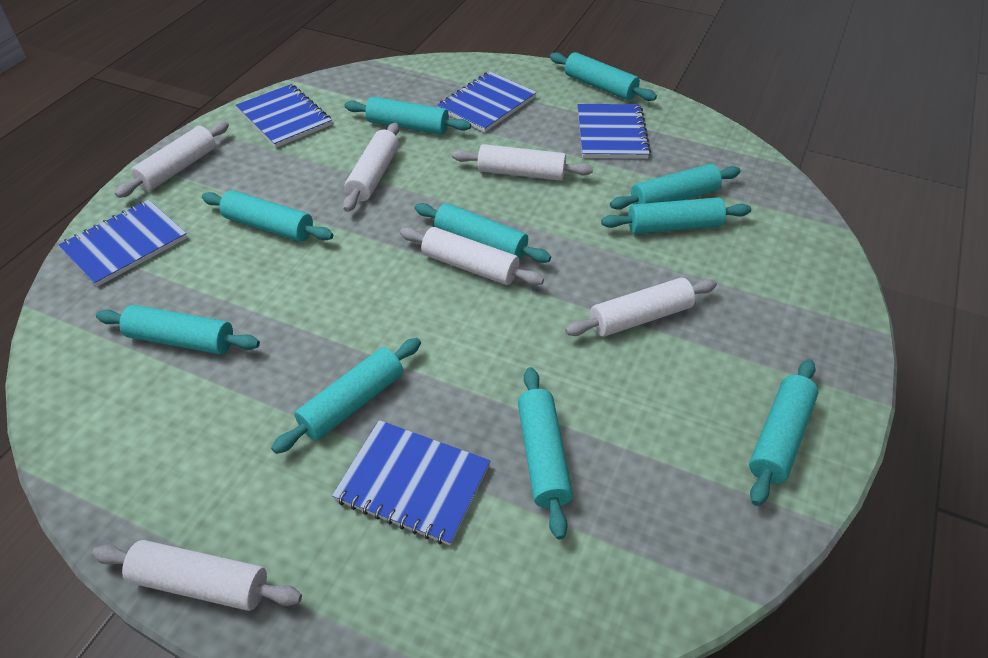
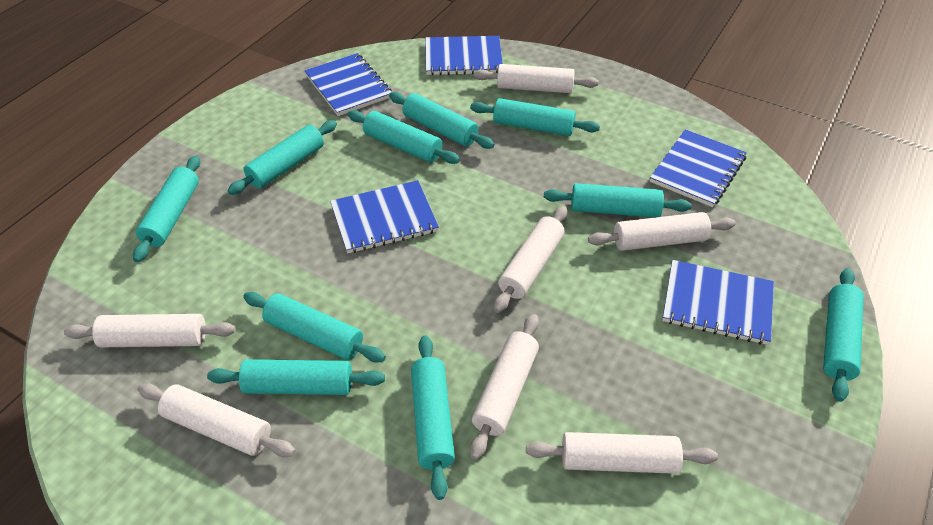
white rolling pin: 6 -> 7

